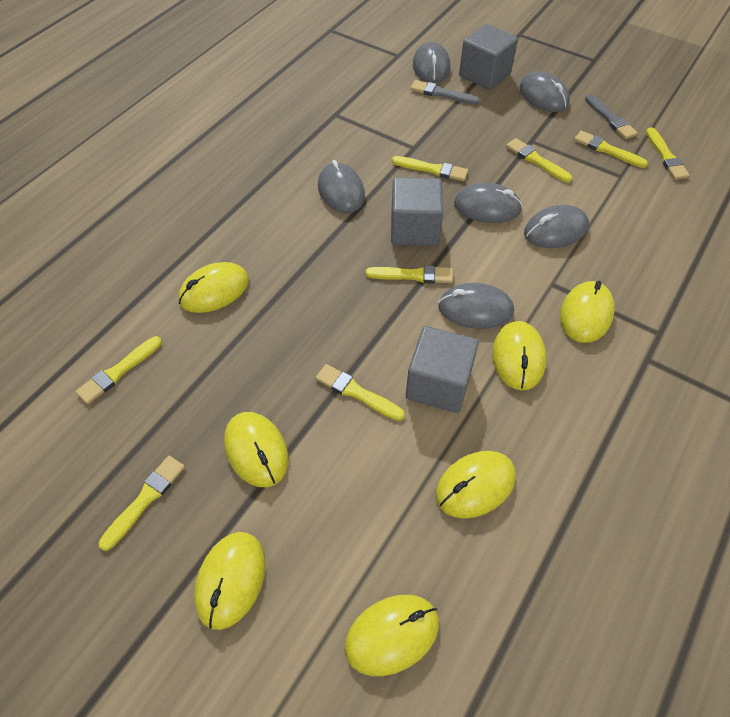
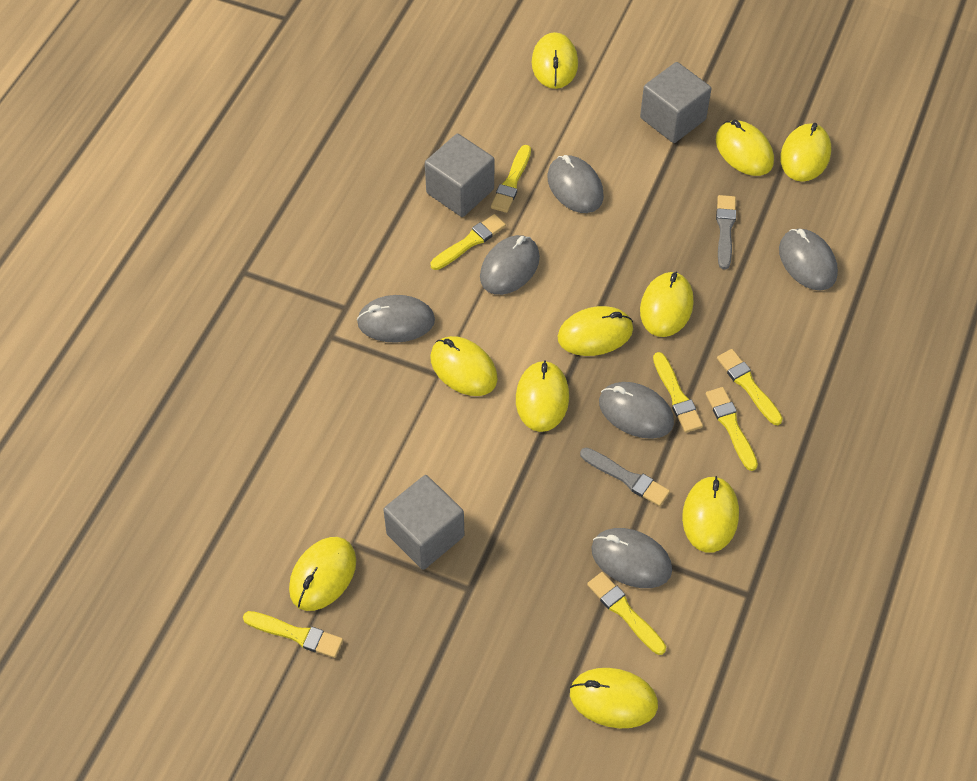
yellow brush: 8 -> 7
yellow mouse: 7 -> 10

